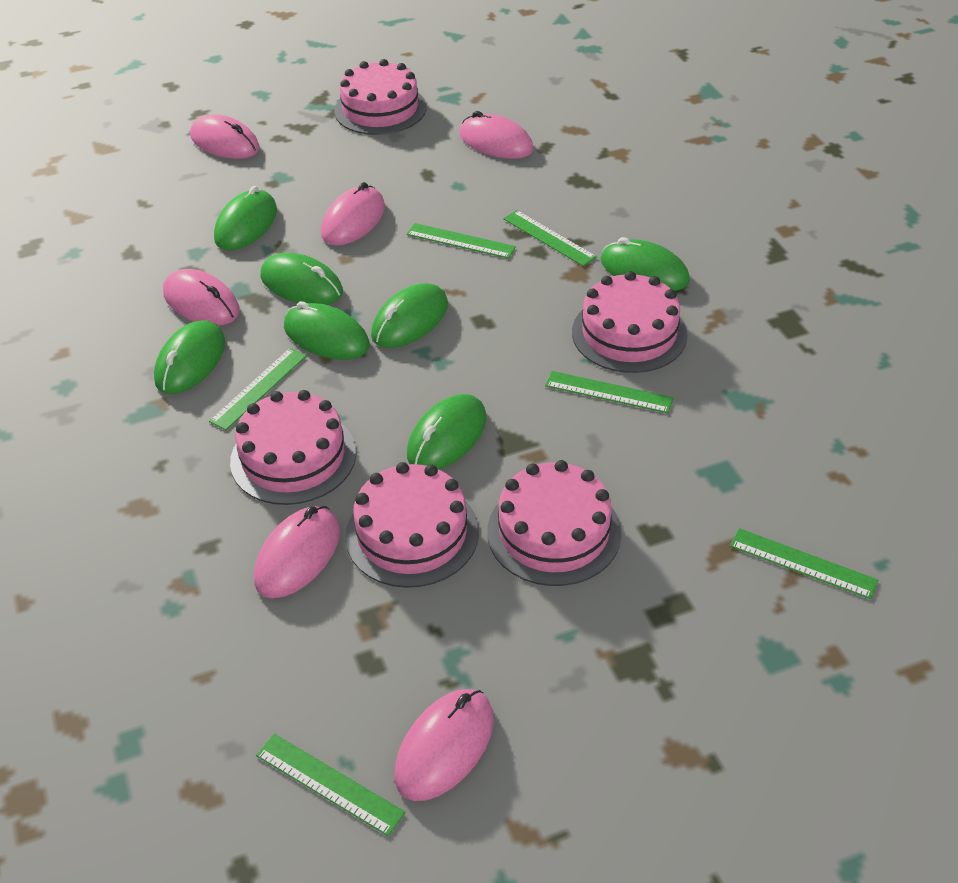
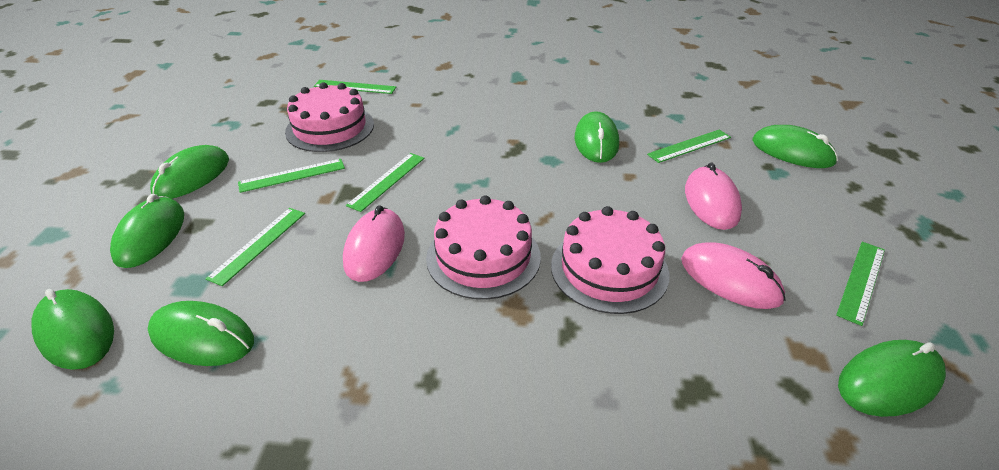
pink cake: 5 -> 3
pink mouse: 6 -> 3

